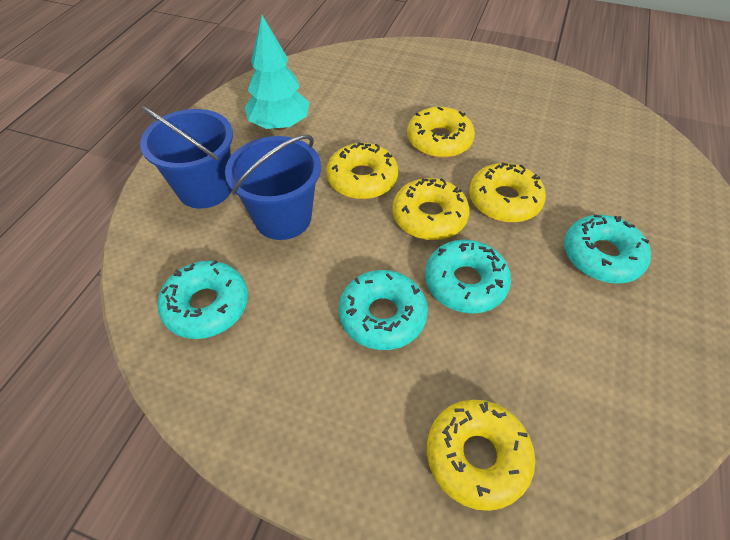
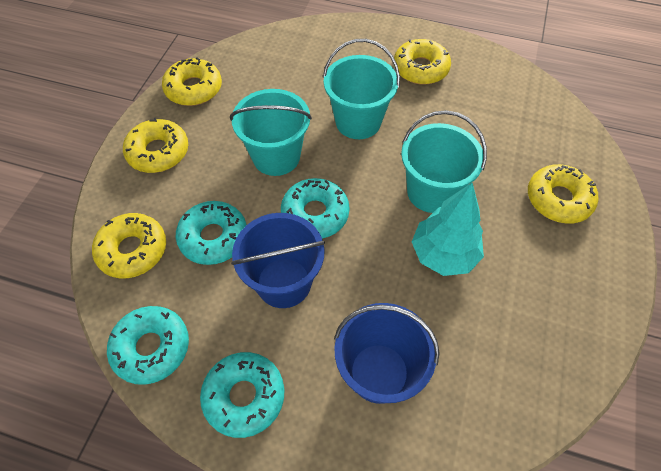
turquoise bucket: 0 -> 3

